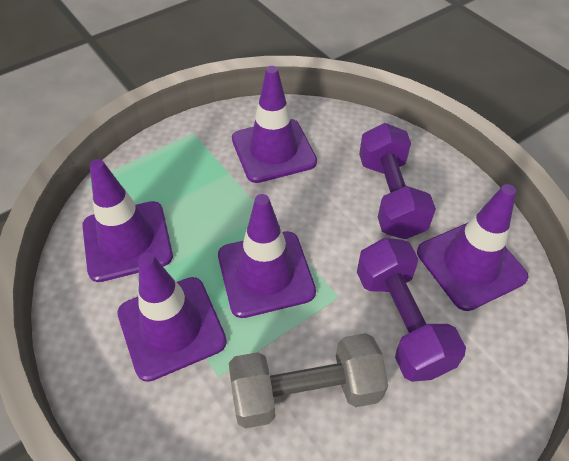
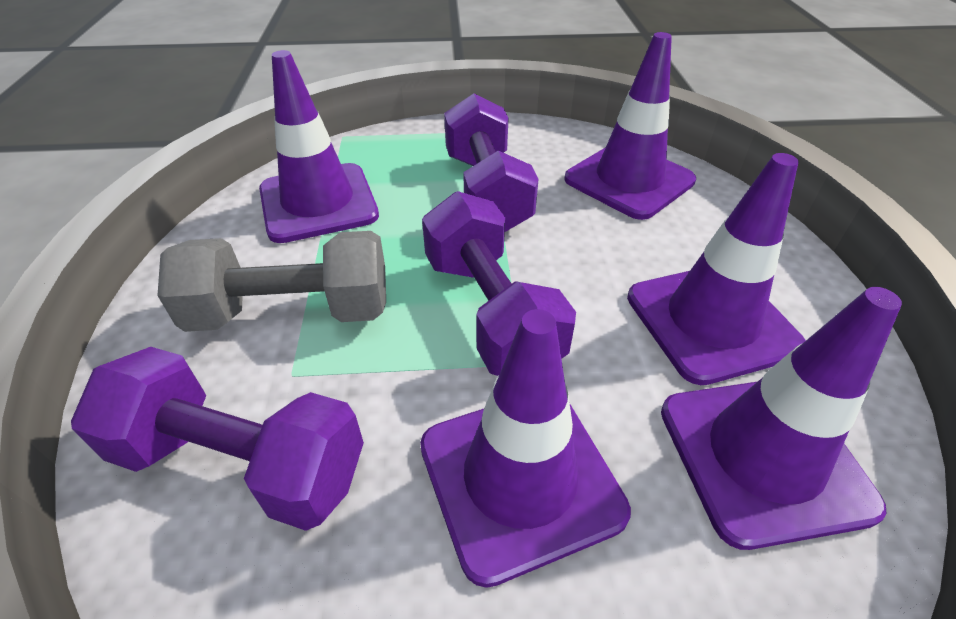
purple dumbbell: 2 -> 3

